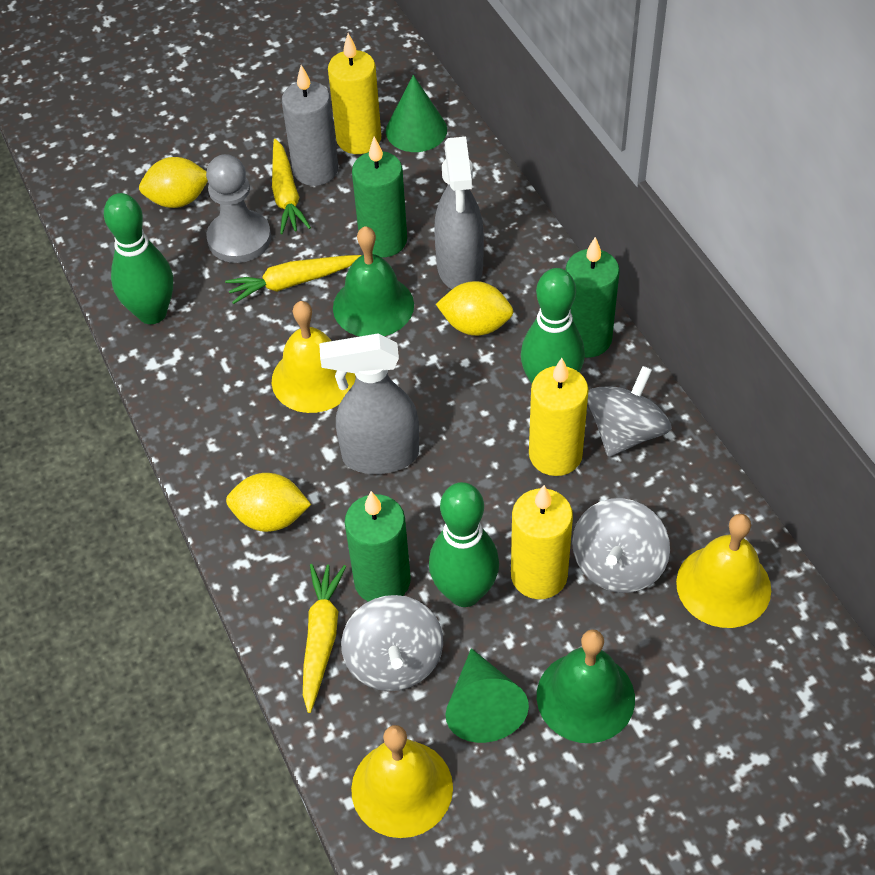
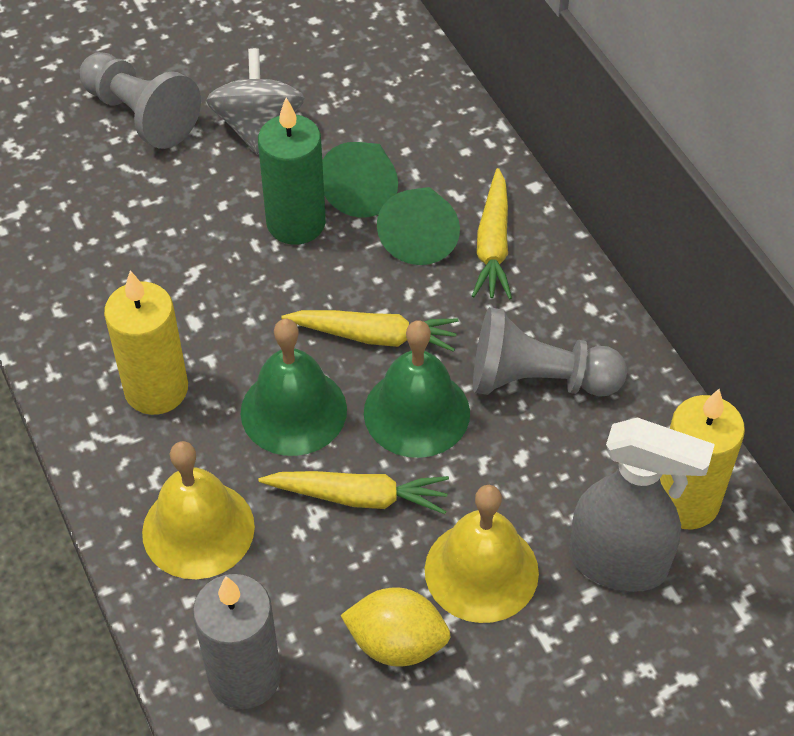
green bowling pin: 3 -> 0
green candle: 3 -> 1
grey pawn: 1 -> 2
grey spinning top: 3 -> 1
grey spray bottle: 2 -> 1
yellow bell: 3 -> 2
yellow candle: 3 -> 2
yellow lemon: 3 -> 1

